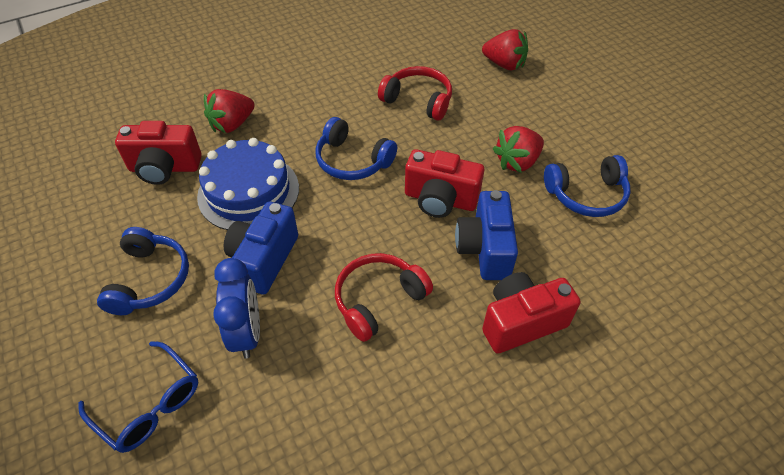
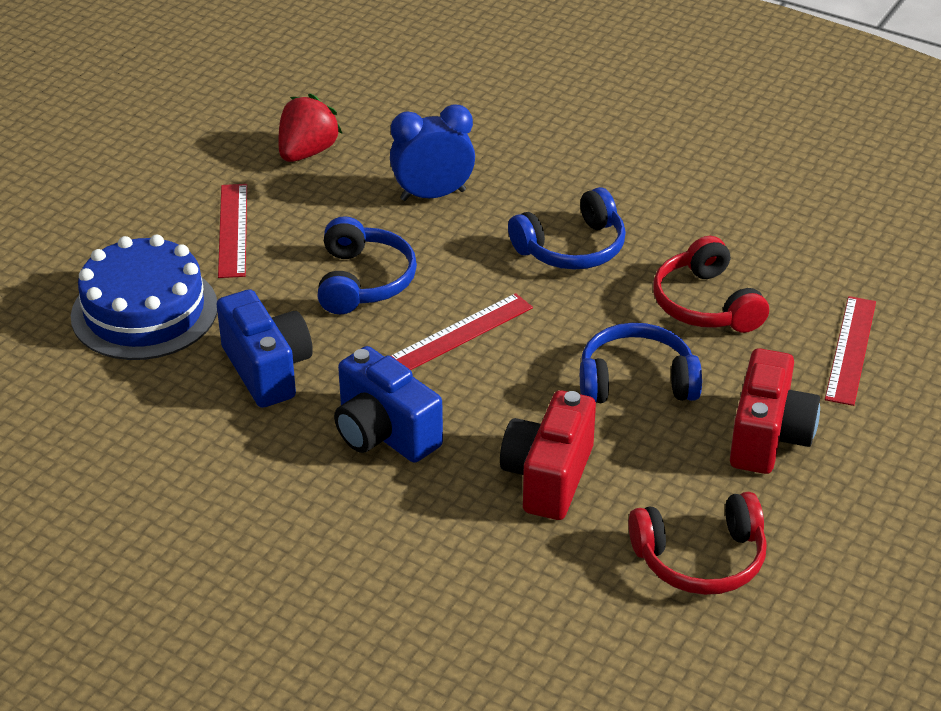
blue glasses: 1 -> 0
red camera: 3 -> 2
red ruler: 0 -> 3
red strawberry: 3 -> 1

